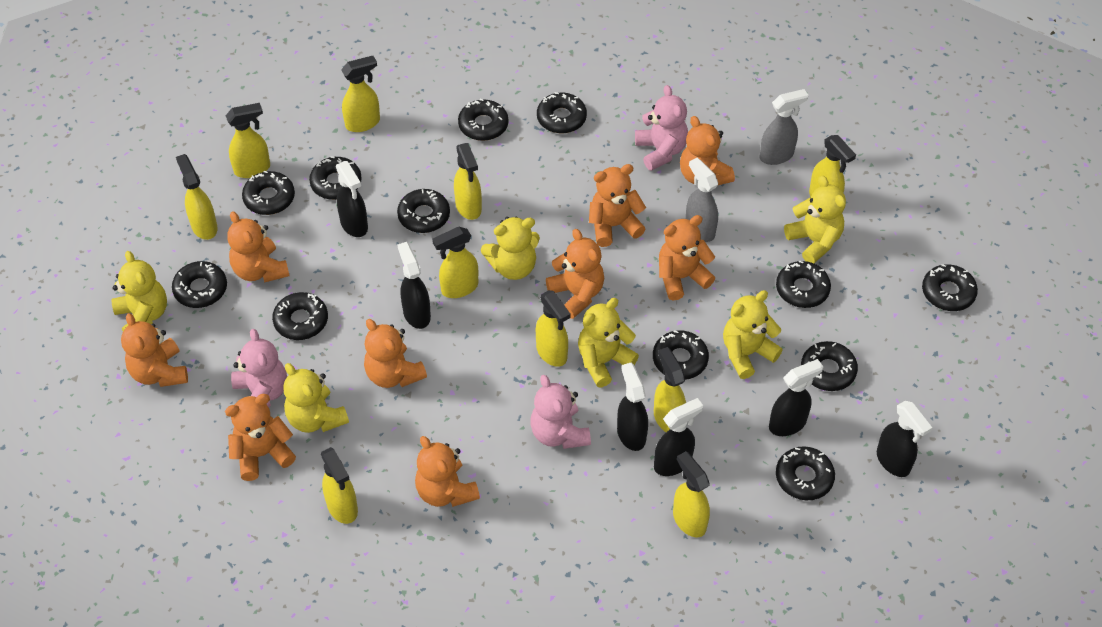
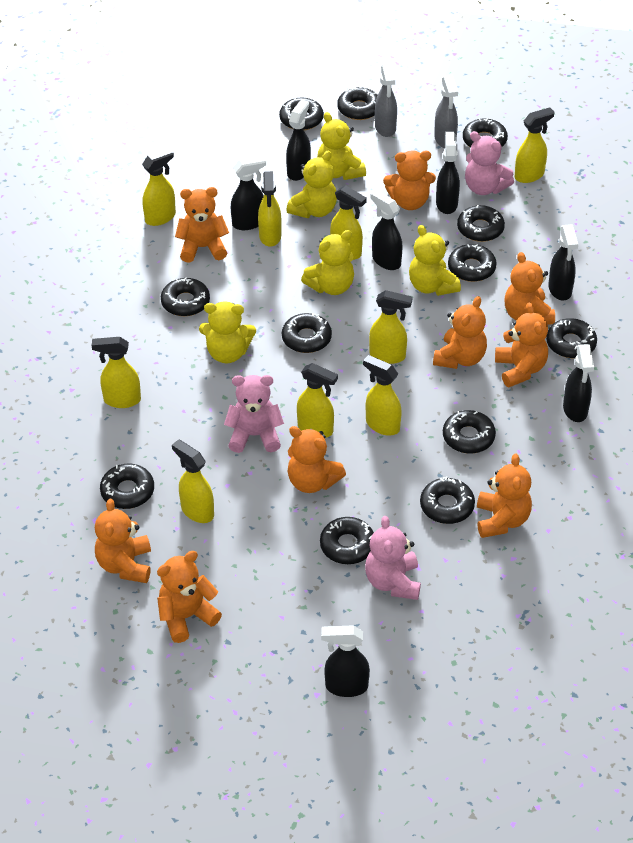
black spray bottle: 6 -> 7
yellow spray bottle: 10 -> 9
yellow teddy bear: 6 -> 5

